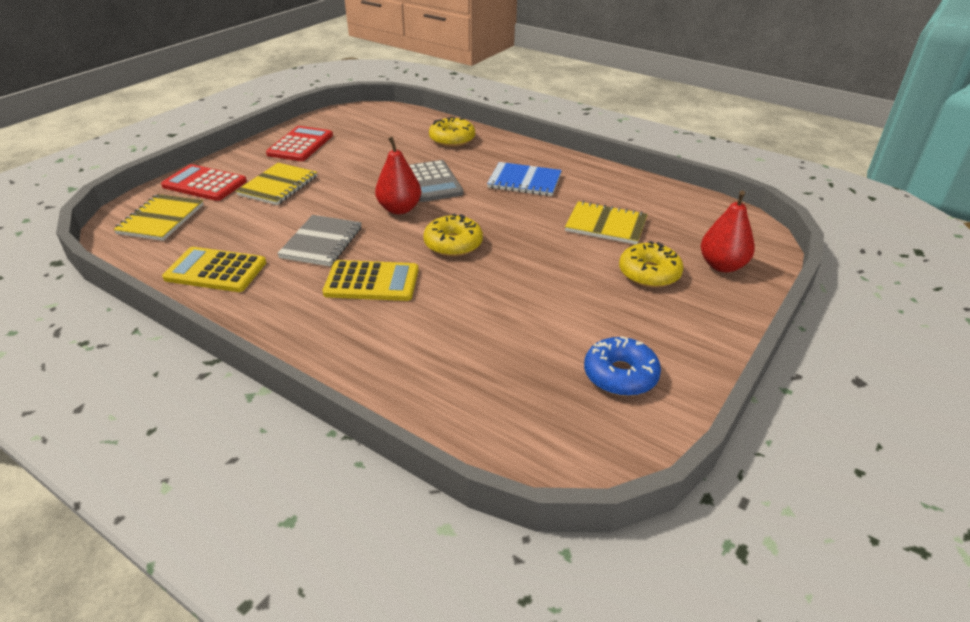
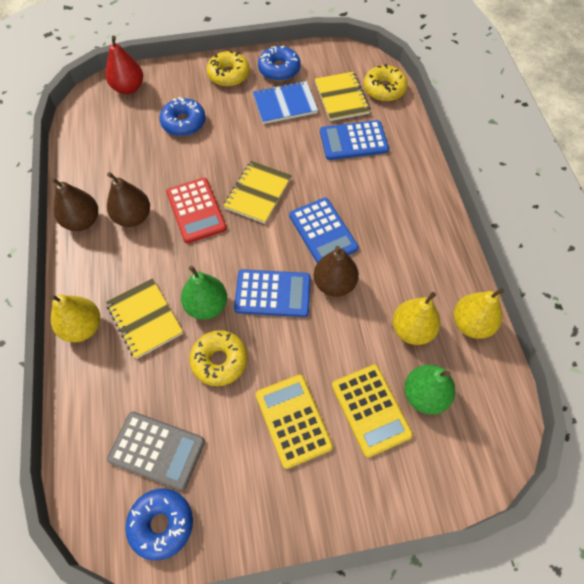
blue calculator: 0 -> 3
blue donut: 1 -> 3
brown pear: 0 -> 3
green pear: 0 -> 2
grey notebook: 1 -> 0
red calculator: 2 -> 1
red pear: 2 -> 1
yellow pear: 0 -> 3

